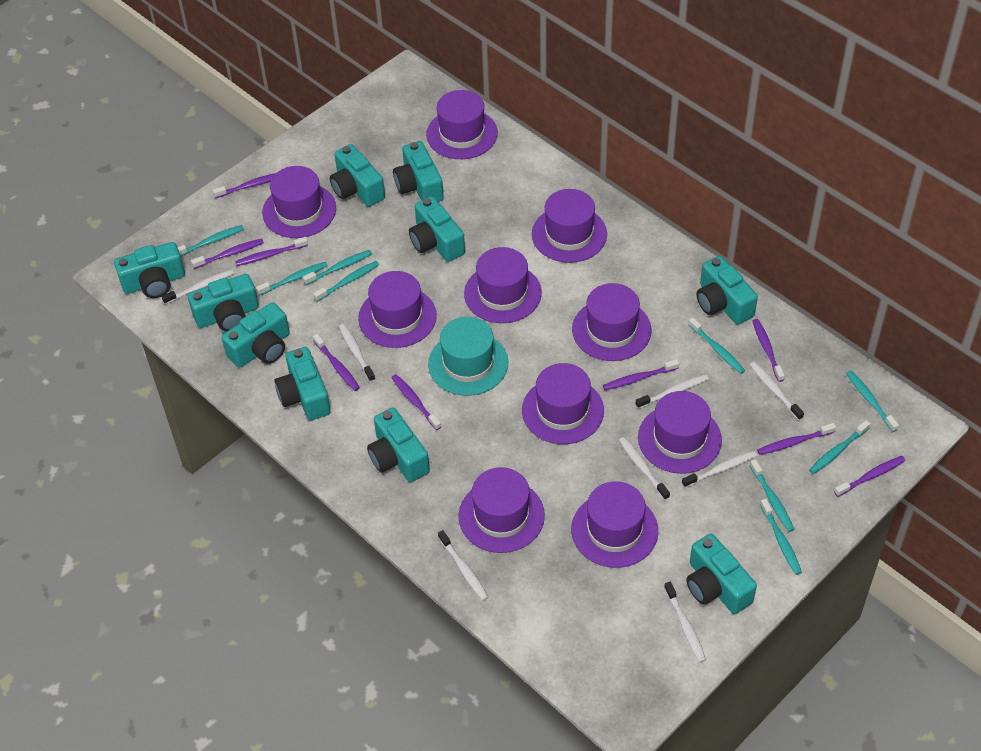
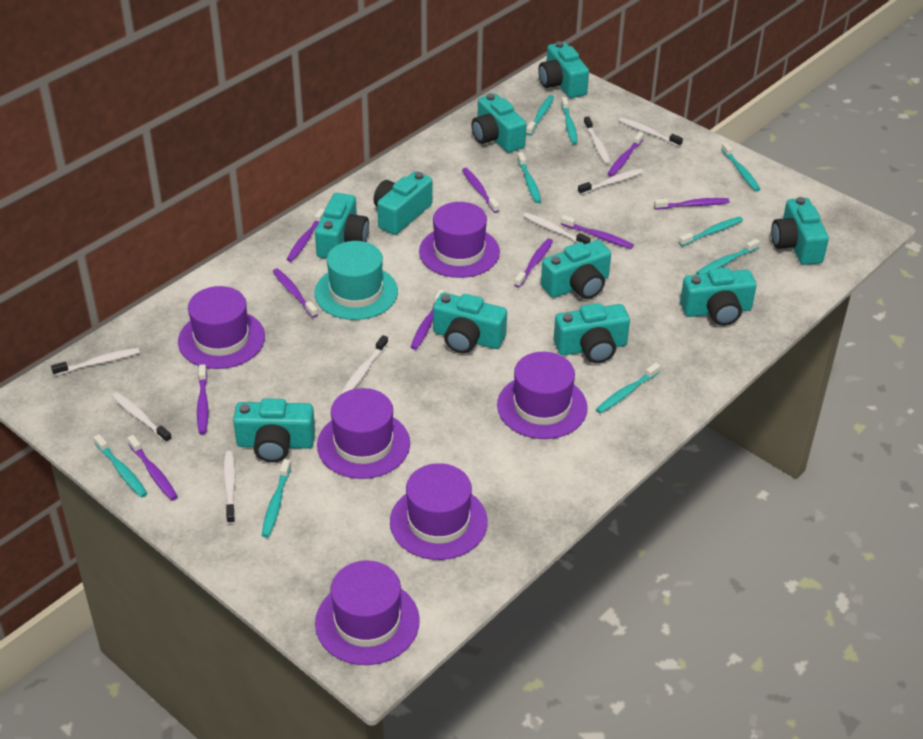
purple hat: 10 -> 6
purple toothbrush: 9 -> 10

